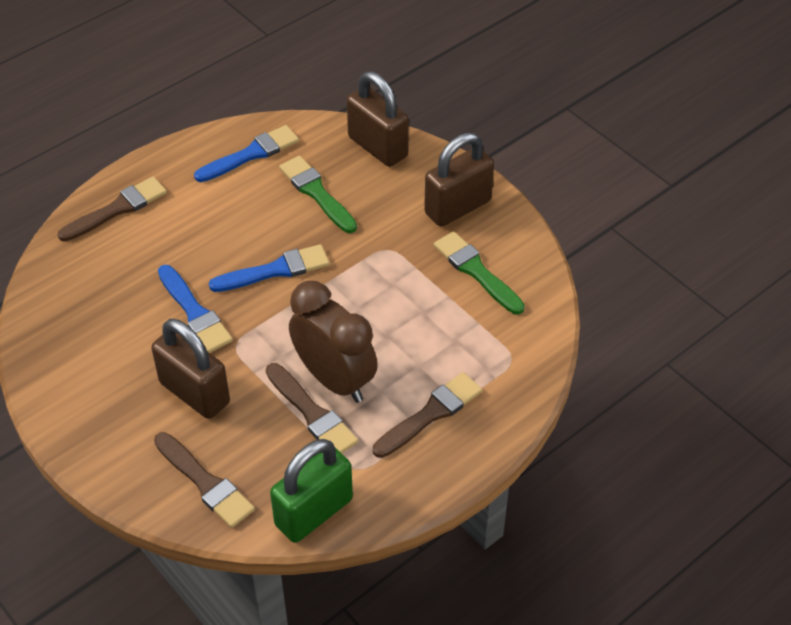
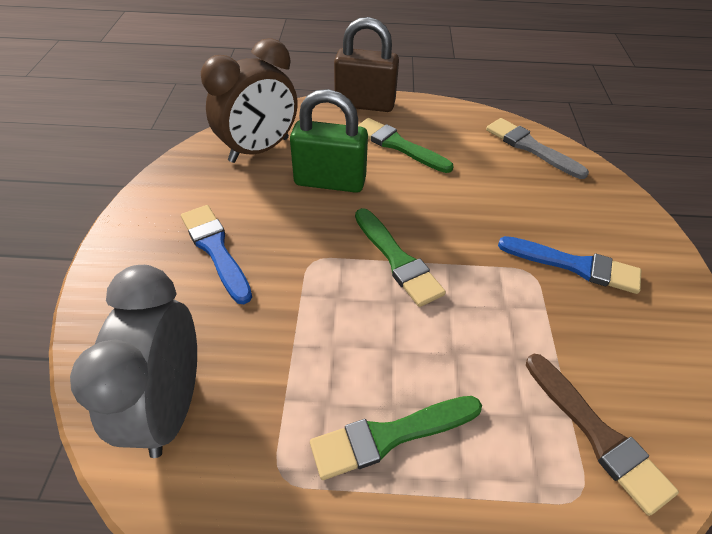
blue brush: 3 -> 2
brown brush: 4 -> 1
brown padlock: 3 -> 1
green brush: 2 -> 3
grey brush: 0 -> 1
grey clock: 0 -> 1

